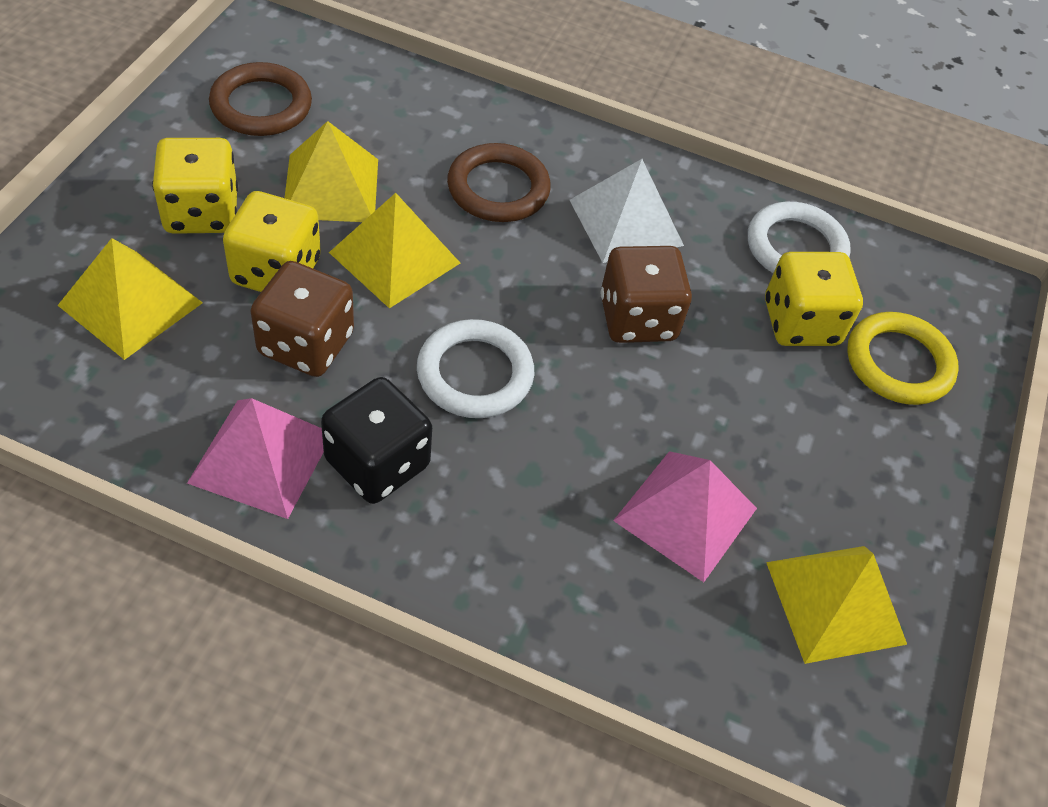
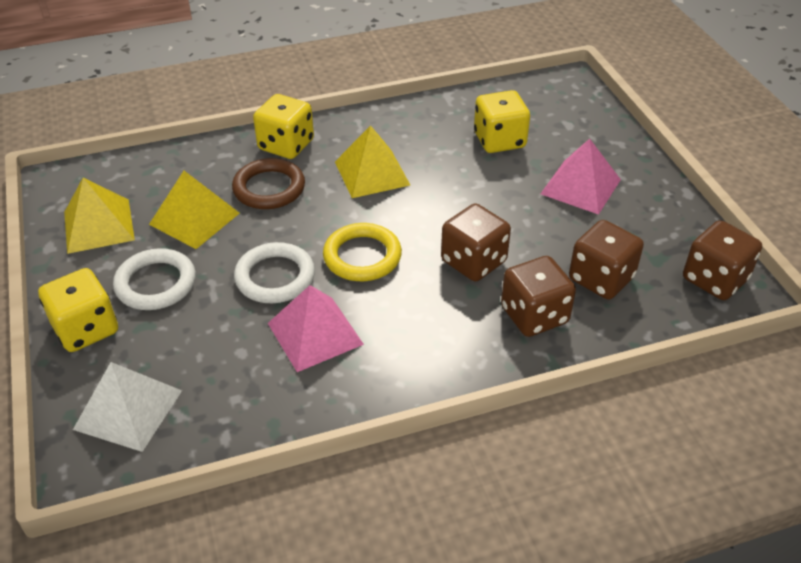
black dice: 1 -> 0
brown dice: 2 -> 4
brown ring: 2 -> 1
yellow pyramid: 4 -> 3

